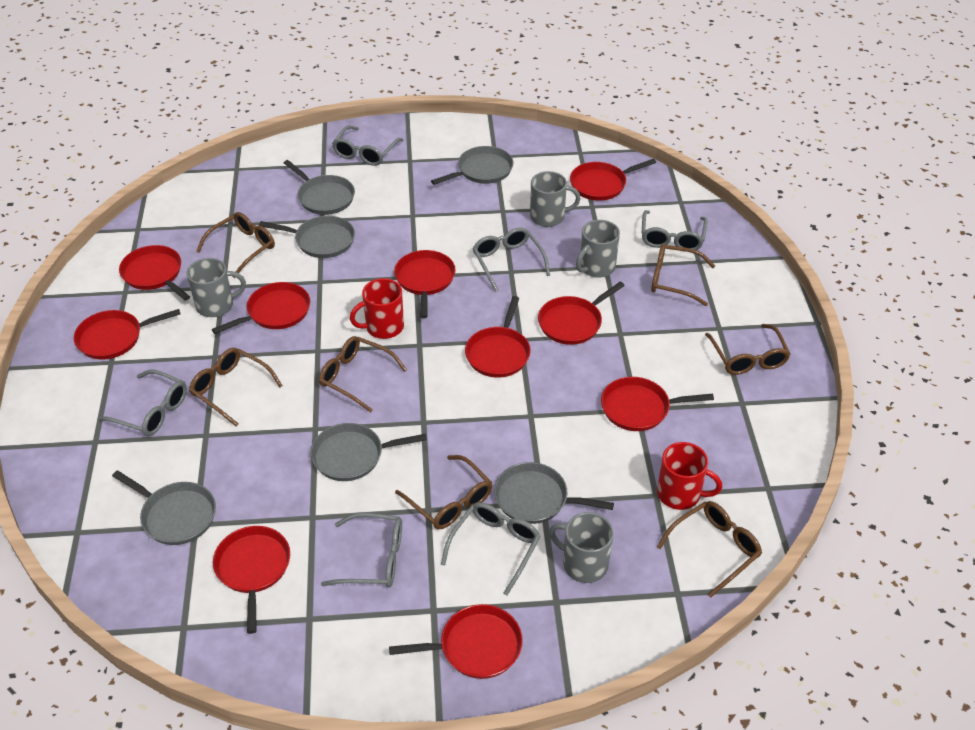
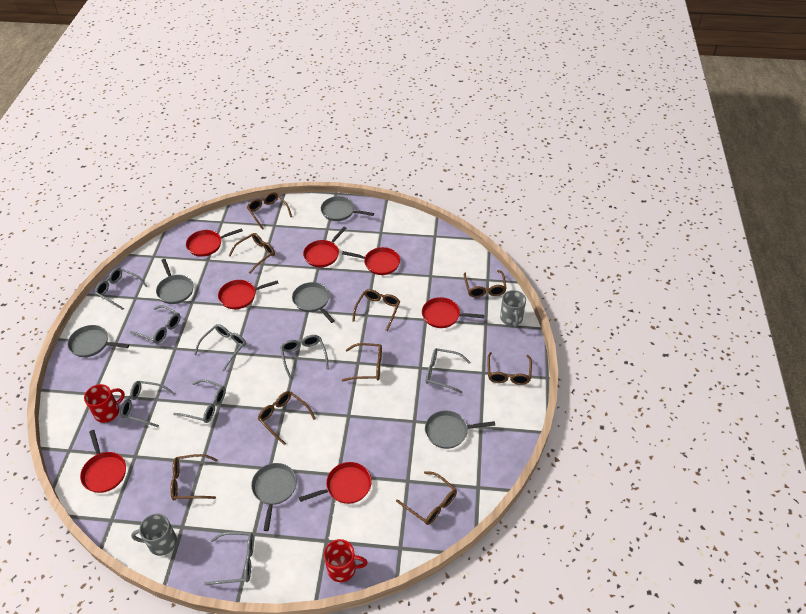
brown glasses: 7 -> 9
grey glasses: 6 -> 8
grey mug: 4 -> 2
red pan: 10 -> 7

